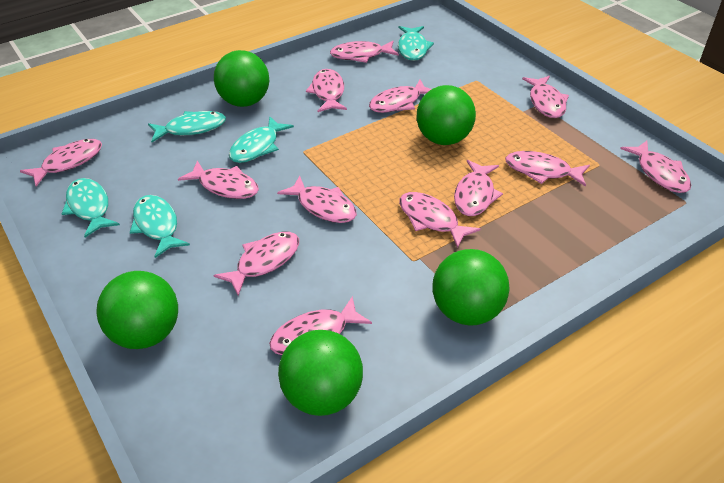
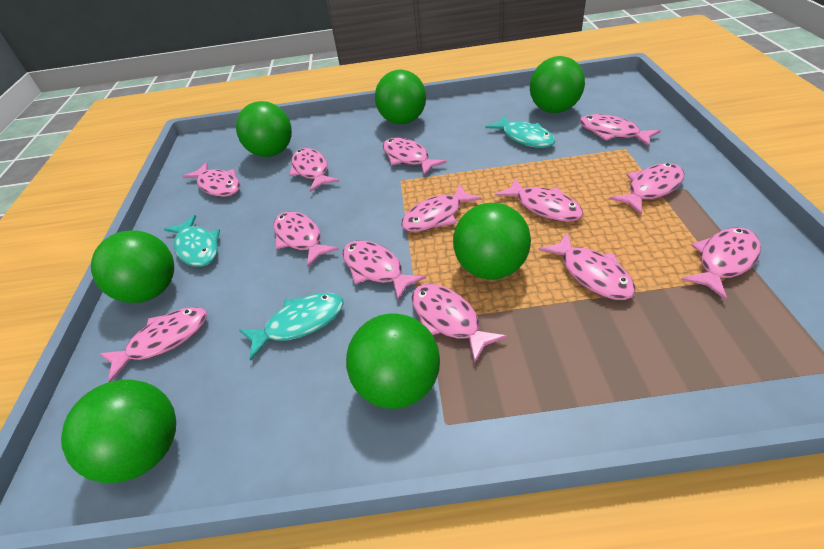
green ball: 5 -> 7
turquoise fish: 5 -> 3

